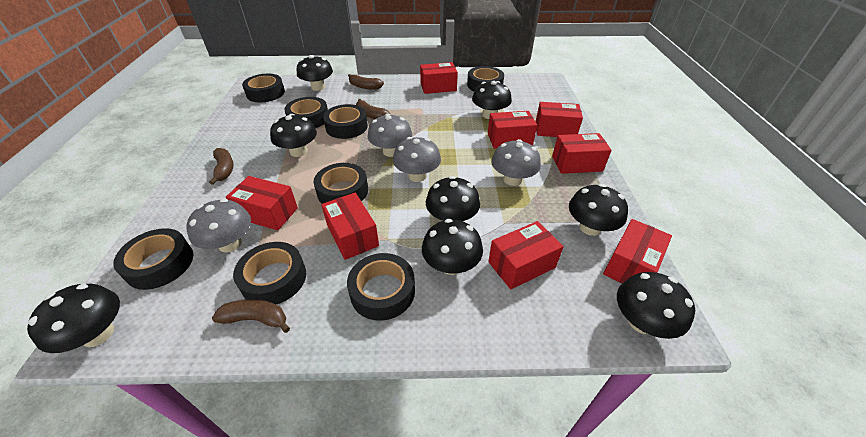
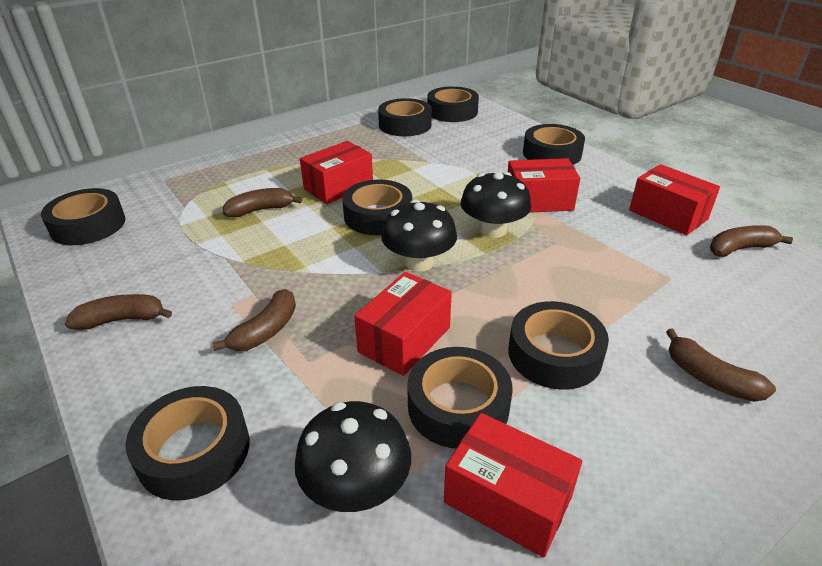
black mushroom: 8 -> 3
brown banana: 4 -> 5
grey mushroom: 4 -> 0
red box: 8 -> 5

